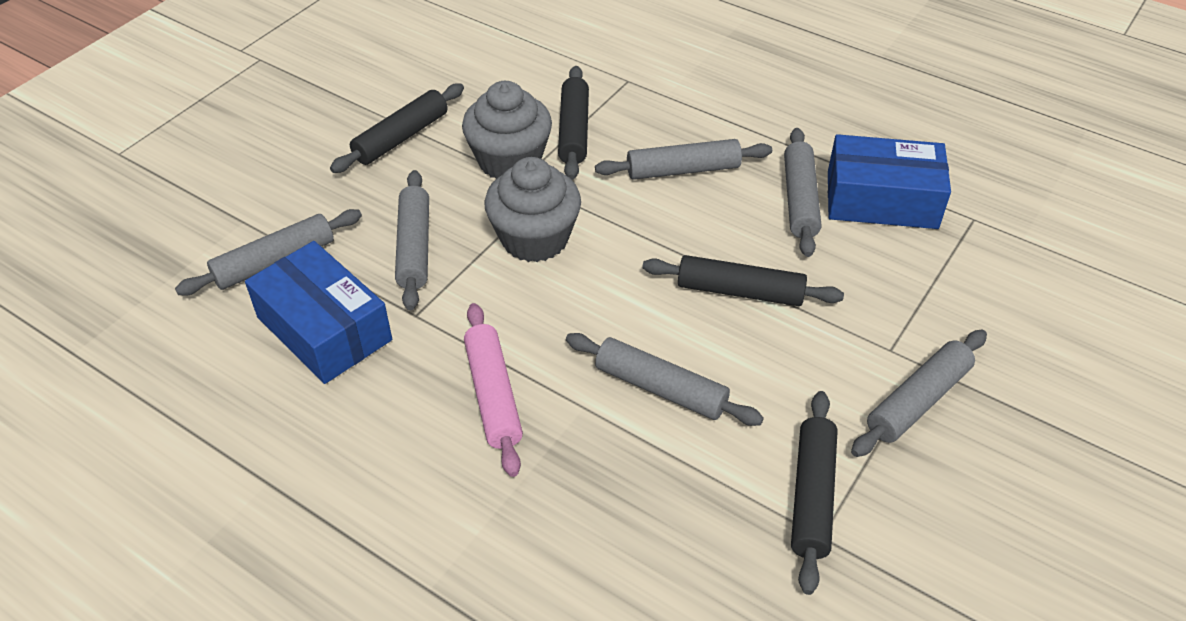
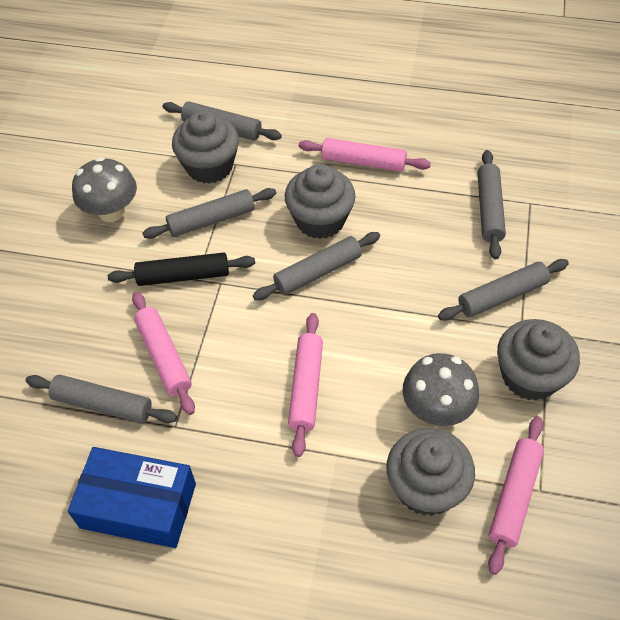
black rolling pin: 4 -> 1
blue box: 2 -> 1
grey cupcake: 2 -> 4
grey mushroom: 0 -> 2
pink rolling pin: 1 -> 4

